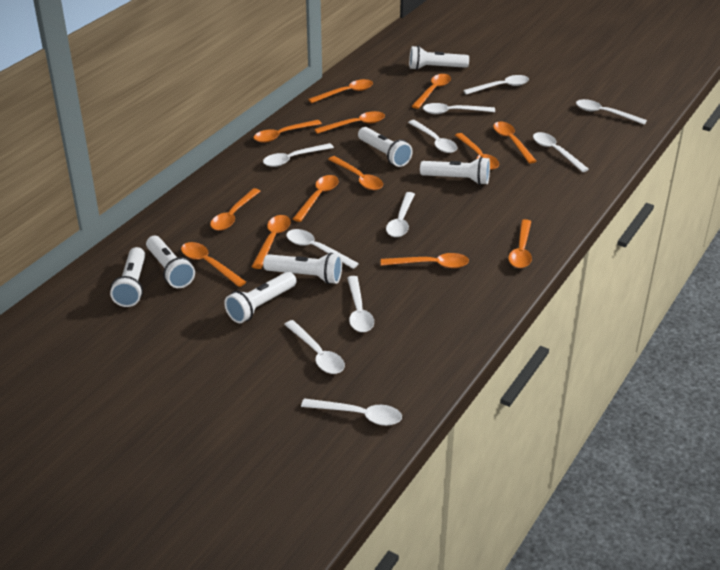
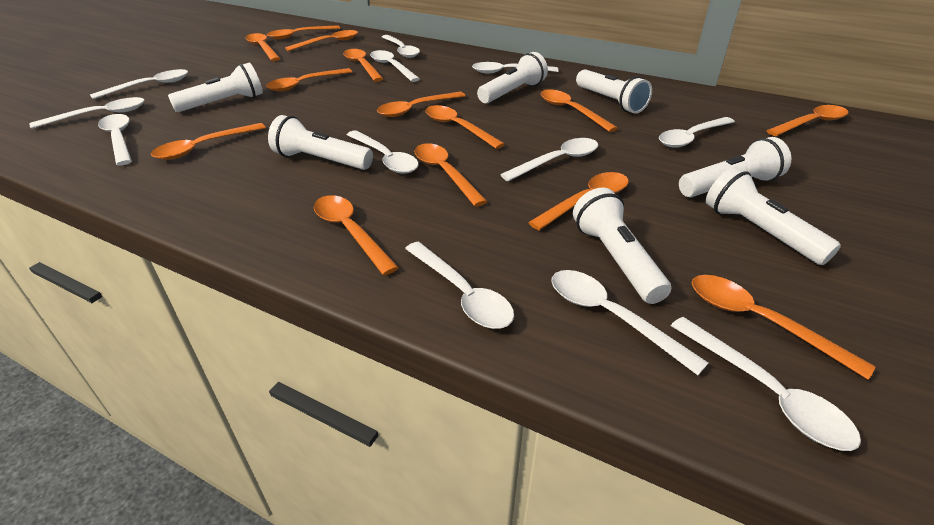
orange spoon: 13 -> 14
white spoon: 11 -> 12

